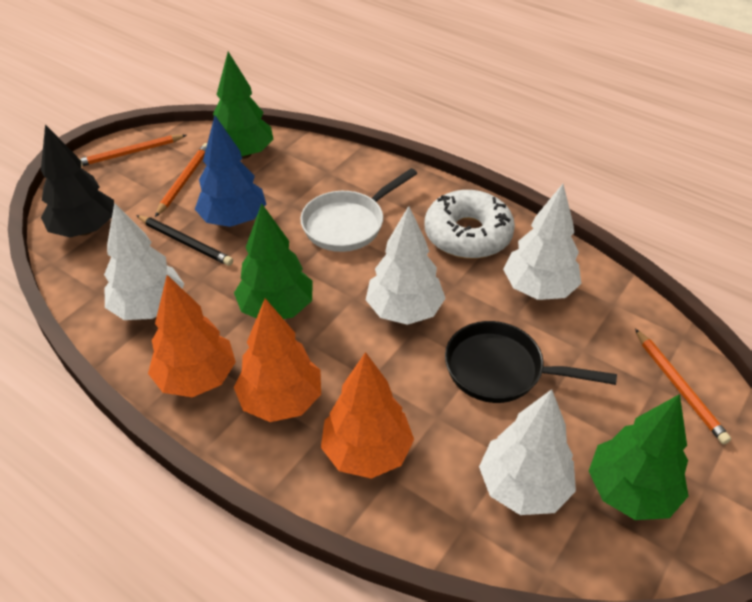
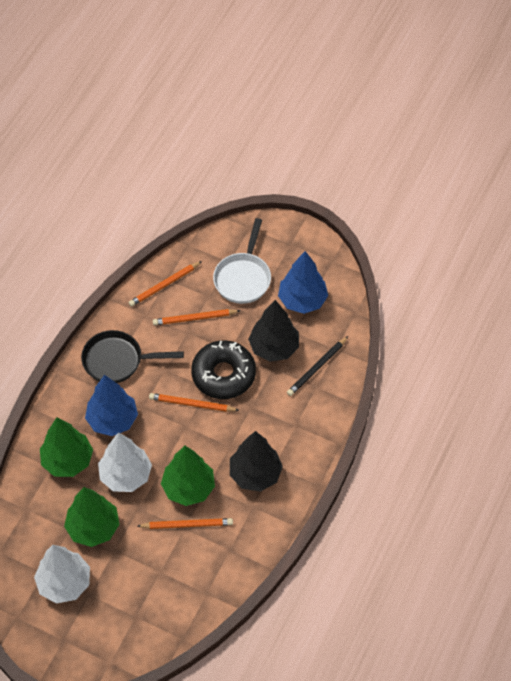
black donut: 0 -> 1
black tree: 1 -> 2
blue tree: 1 -> 2
orange pencil: 3 -> 4
orange tree: 3 -> 0
white donut: 1 -> 0
white tree: 4 -> 2

